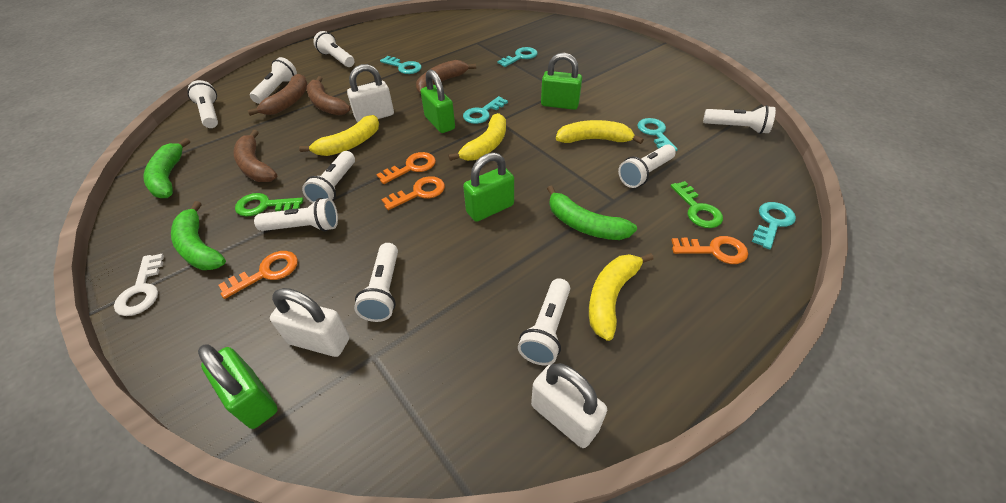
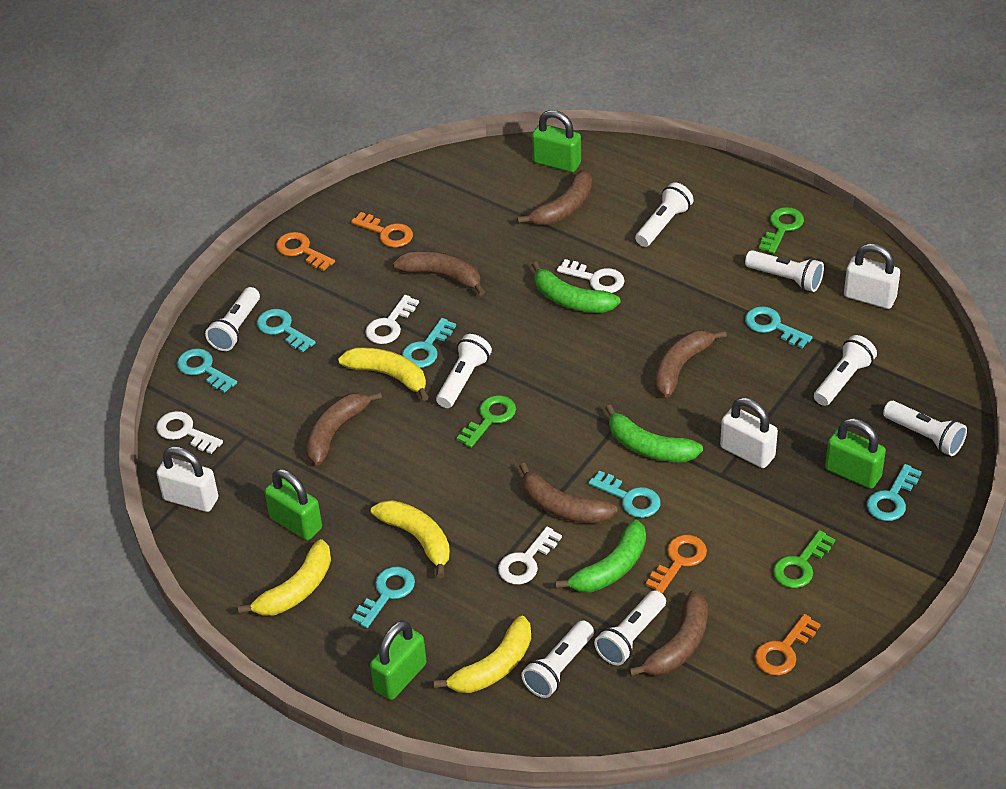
brown banana: 4 -> 6
green key: 2 -> 3
turquoise key: 5 -> 7
white flashlight: 9 -> 8
white key: 1 -> 4

